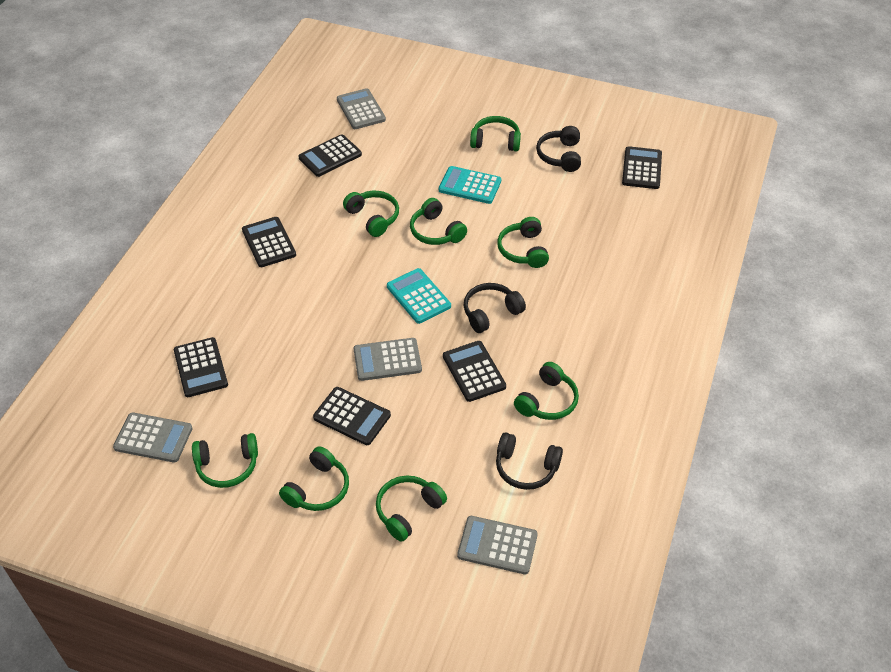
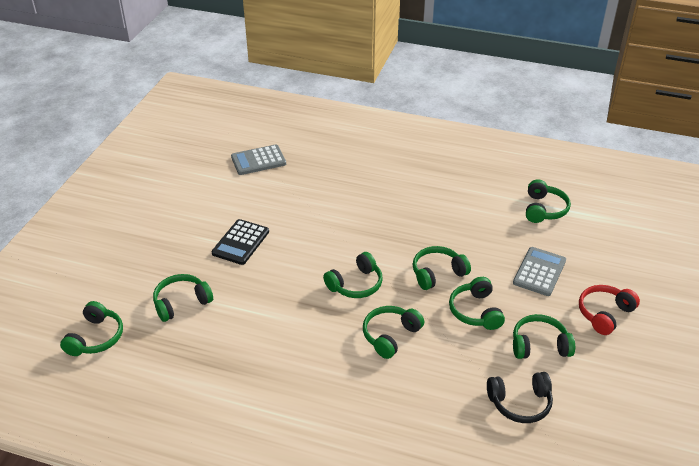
black calculator: 6 -> 1
black headphones: 3 -> 1
grey calculator: 4 -> 2
red headphones: 0 -> 1
turquoise calculator: 2 -> 0

